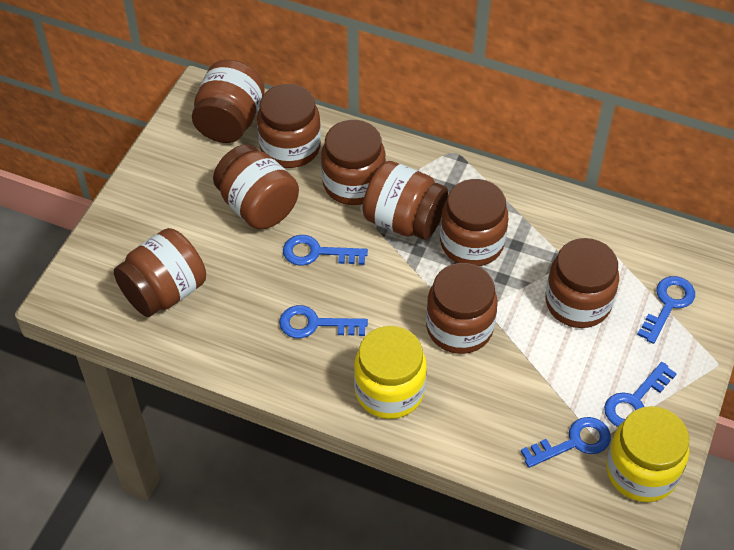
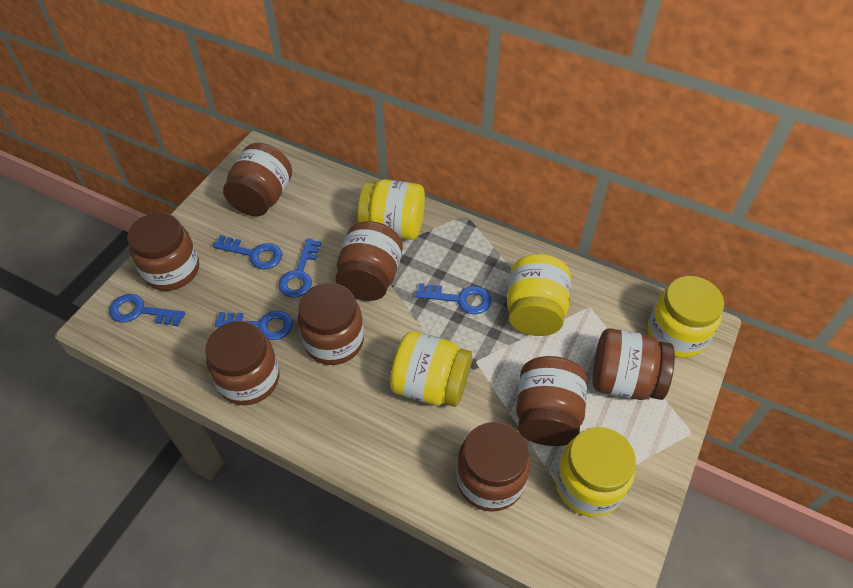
brown jar: 9 -> 8
yellow jar: 2 -> 5

